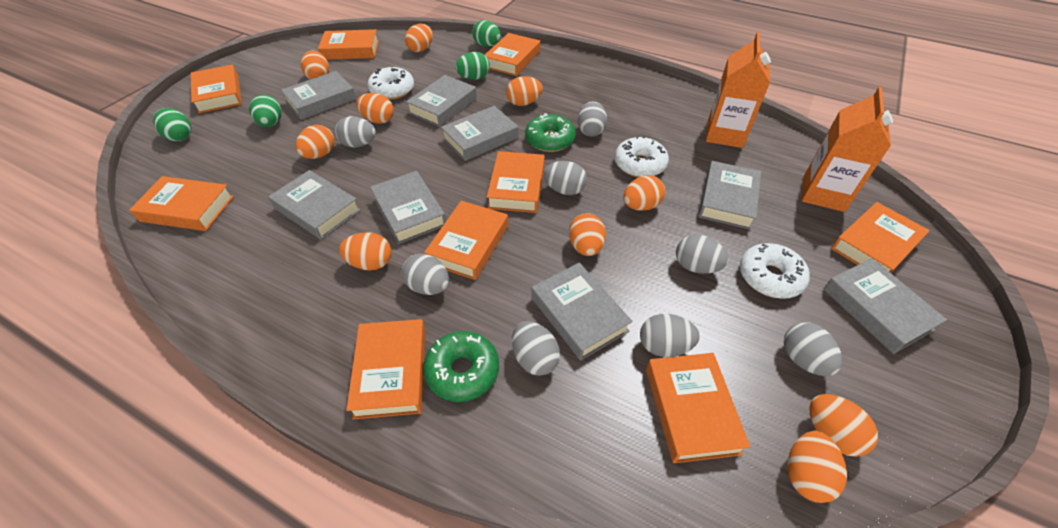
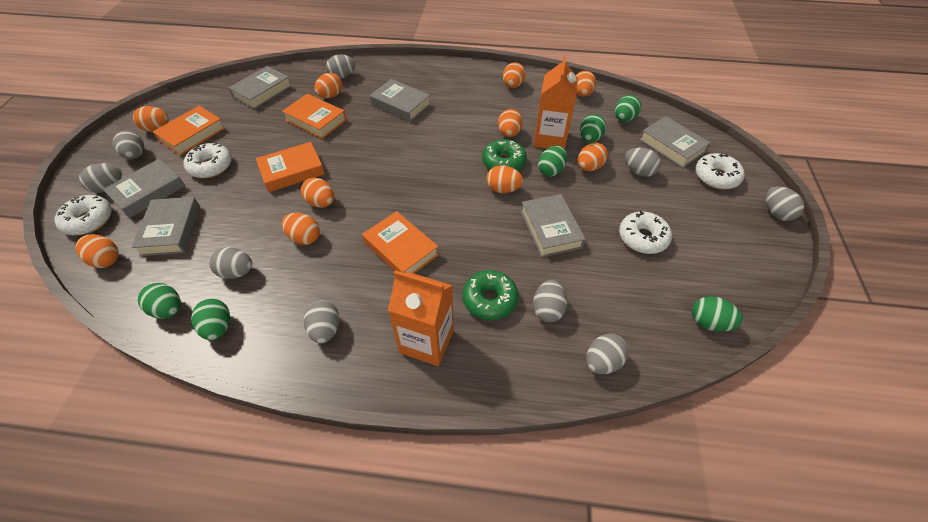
green egg: 4 -> 6
grey book: 8 -> 6
grey egg: 8 -> 9
orange book: 9 -> 4
white donut: 3 -> 4

